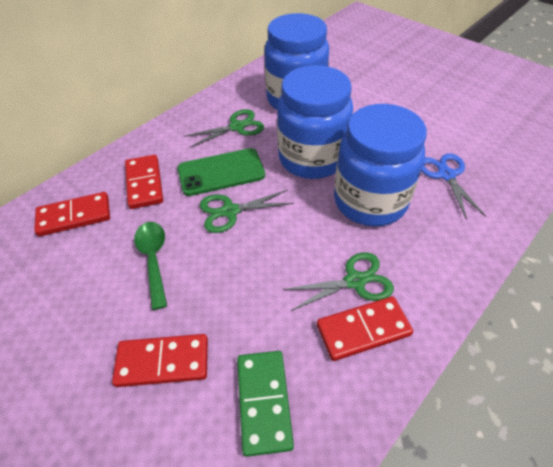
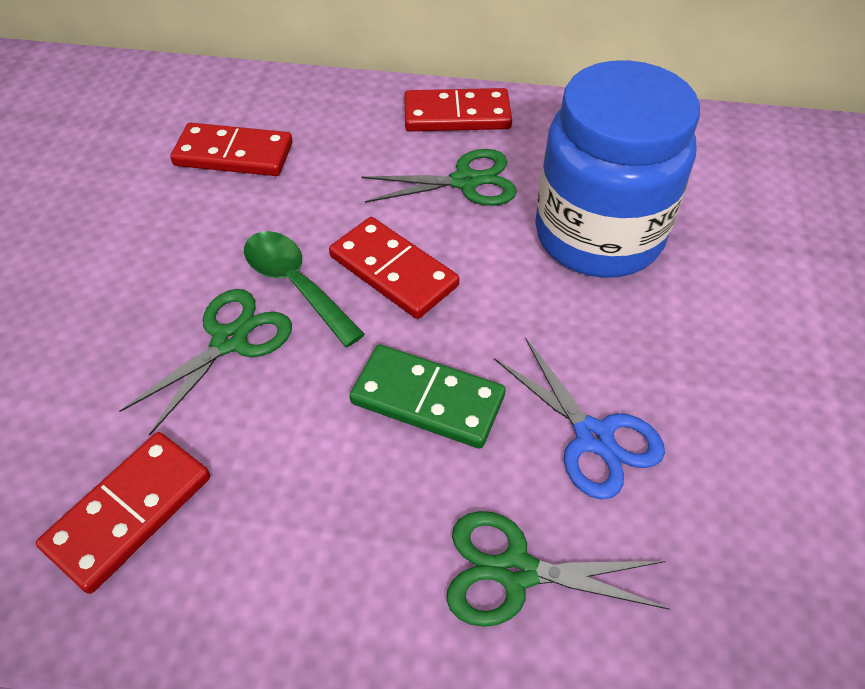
blue jar: 3 -> 1
green phone: 1 -> 0

